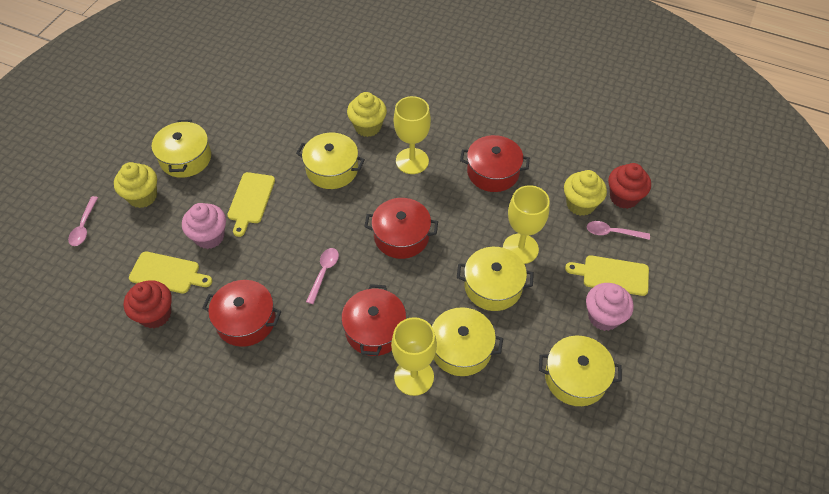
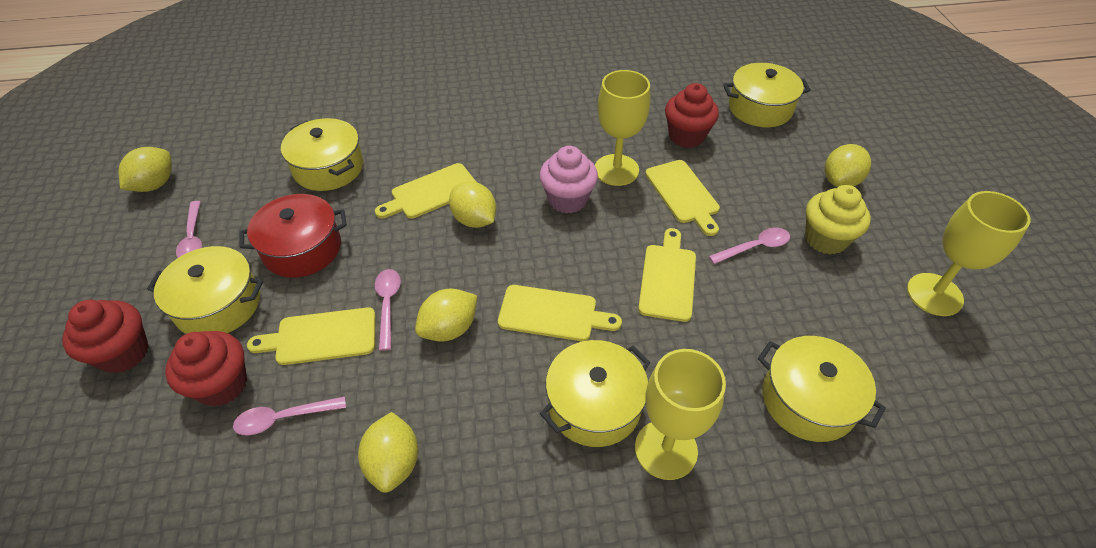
pink cupcake: 2 -> 1
pink spoon: 3 -> 4
red cupcake: 2 -> 3
red pot: 4 -> 1
yellow cupcake: 3 -> 1
yellow cutting board: 3 -> 5
yellow lemon: 0 -> 5

